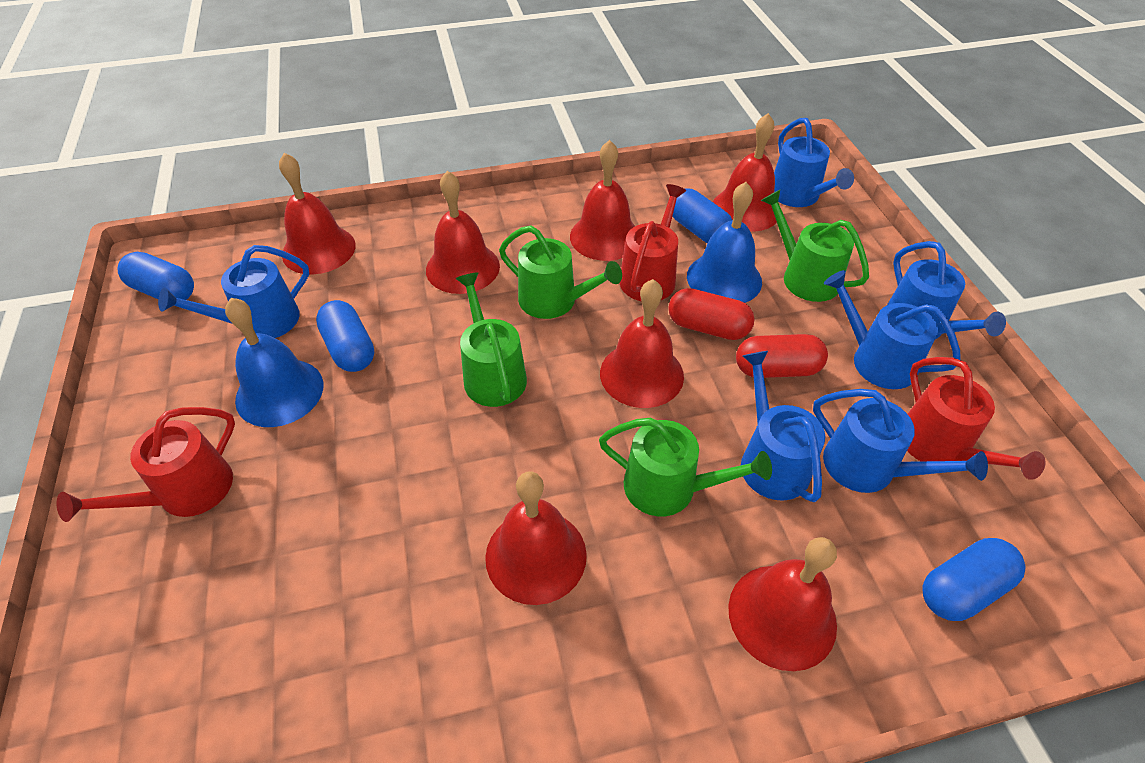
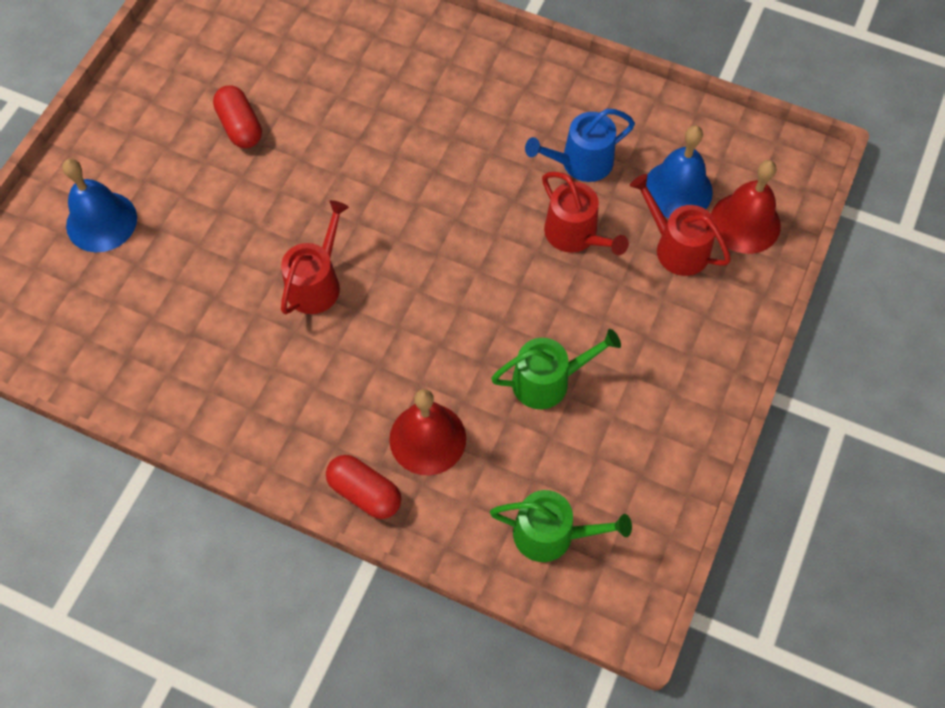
blue capsule: 4 -> 0
blue watering can: 6 -> 1
green watering can: 4 -> 2
red bell: 7 -> 2

